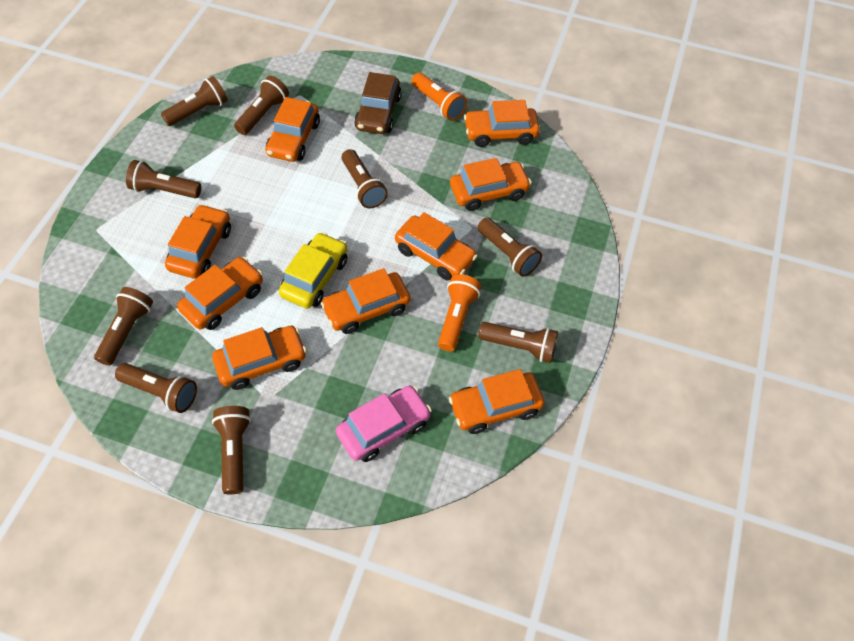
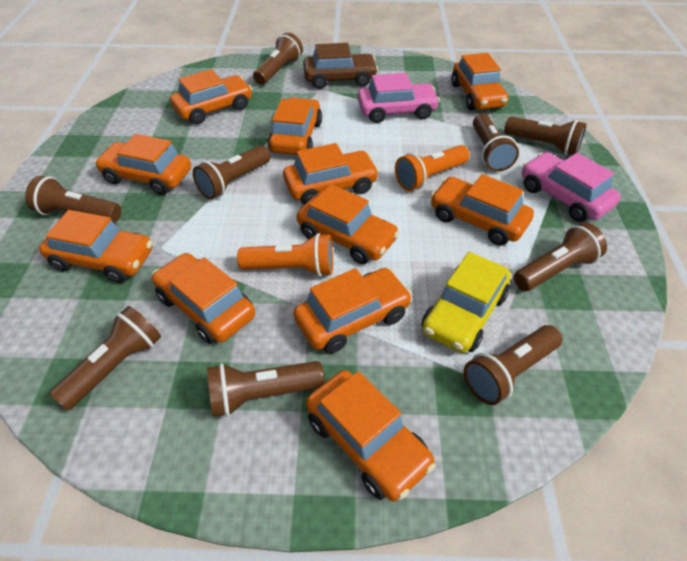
orange car: 9 -> 11
pink car: 1 -> 2

